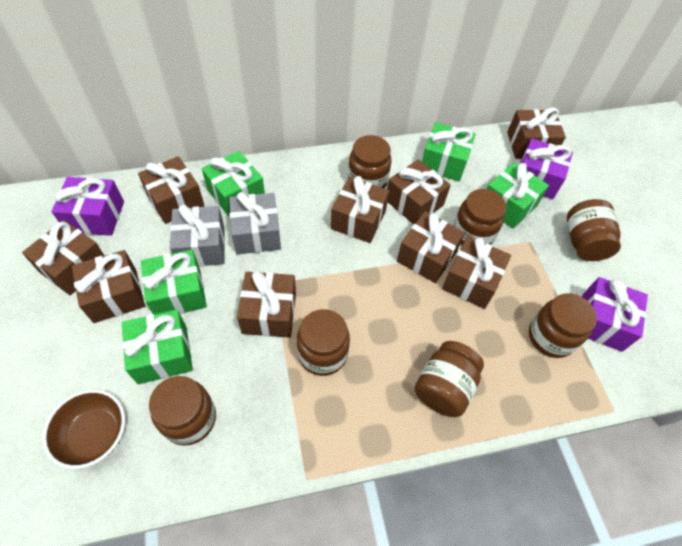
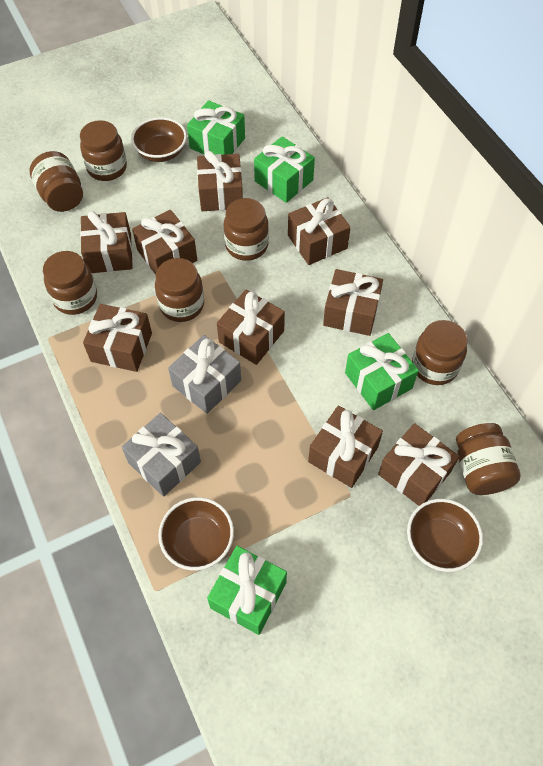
brown bowl: 1 -> 3
green gift: 5 -> 4
purple gift: 3 -> 0

